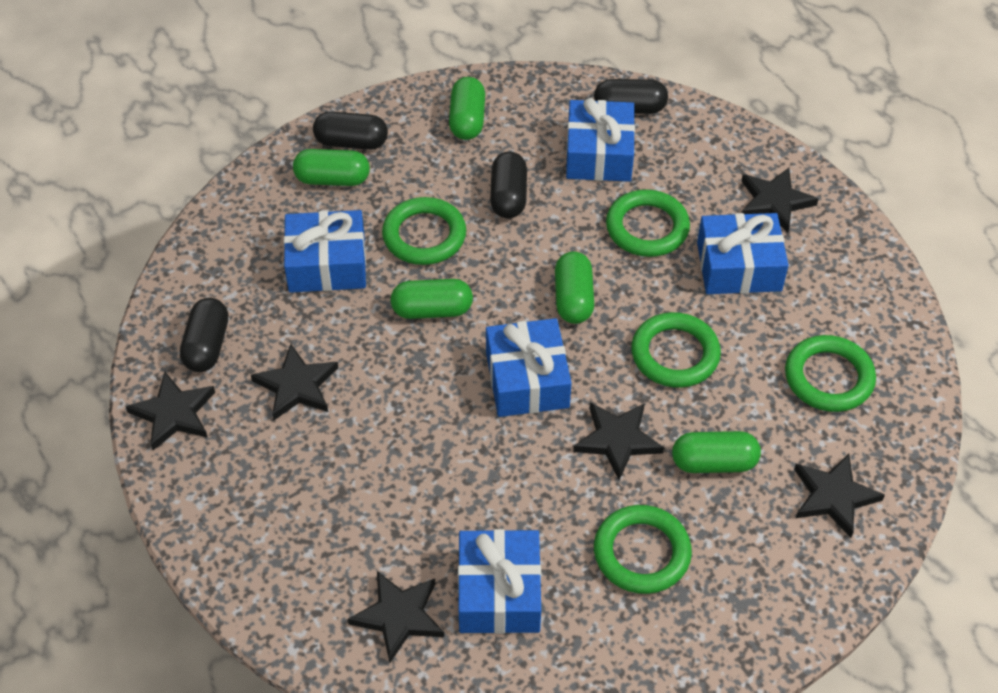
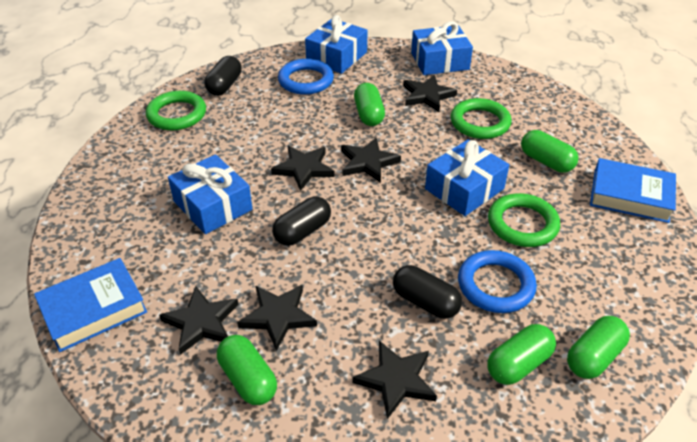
black capsule: 4 -> 3
blue book: 0 -> 2
blue gift: 5 -> 4
blue ring: 0 -> 2
green ring: 5 -> 3

